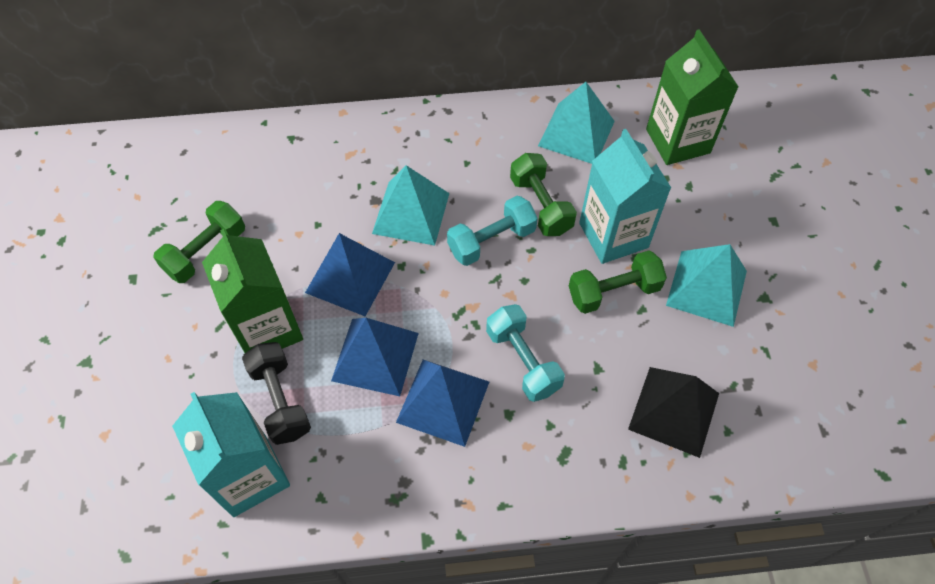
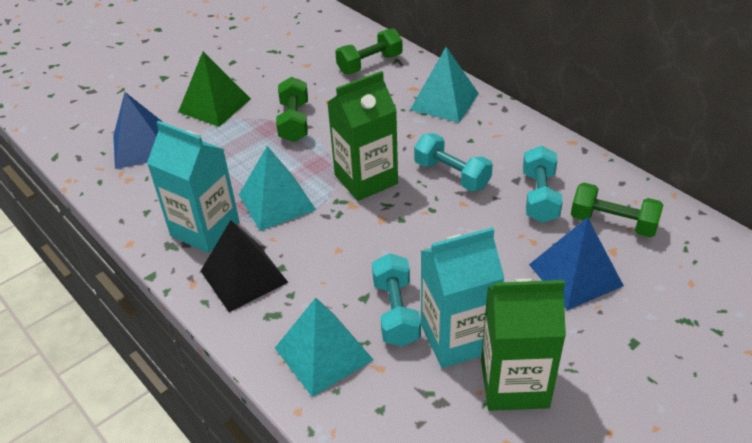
black dumbbell: 1 -> 0
blue pyramid: 3 -> 2
green pyramid: 0 -> 1
turquoise dumbbell: 2 -> 3

